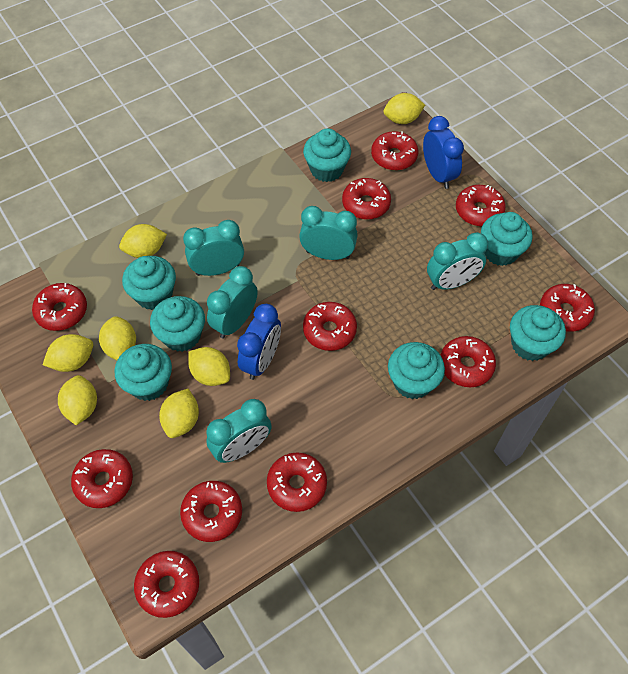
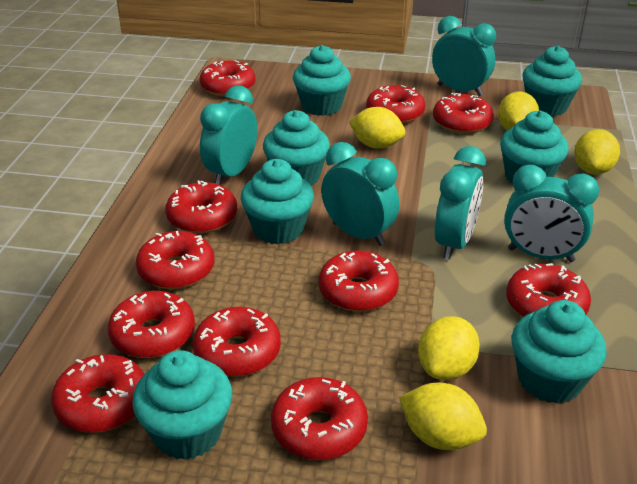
blue clock: 2 -> 0
yellow lemon: 7 -> 5

